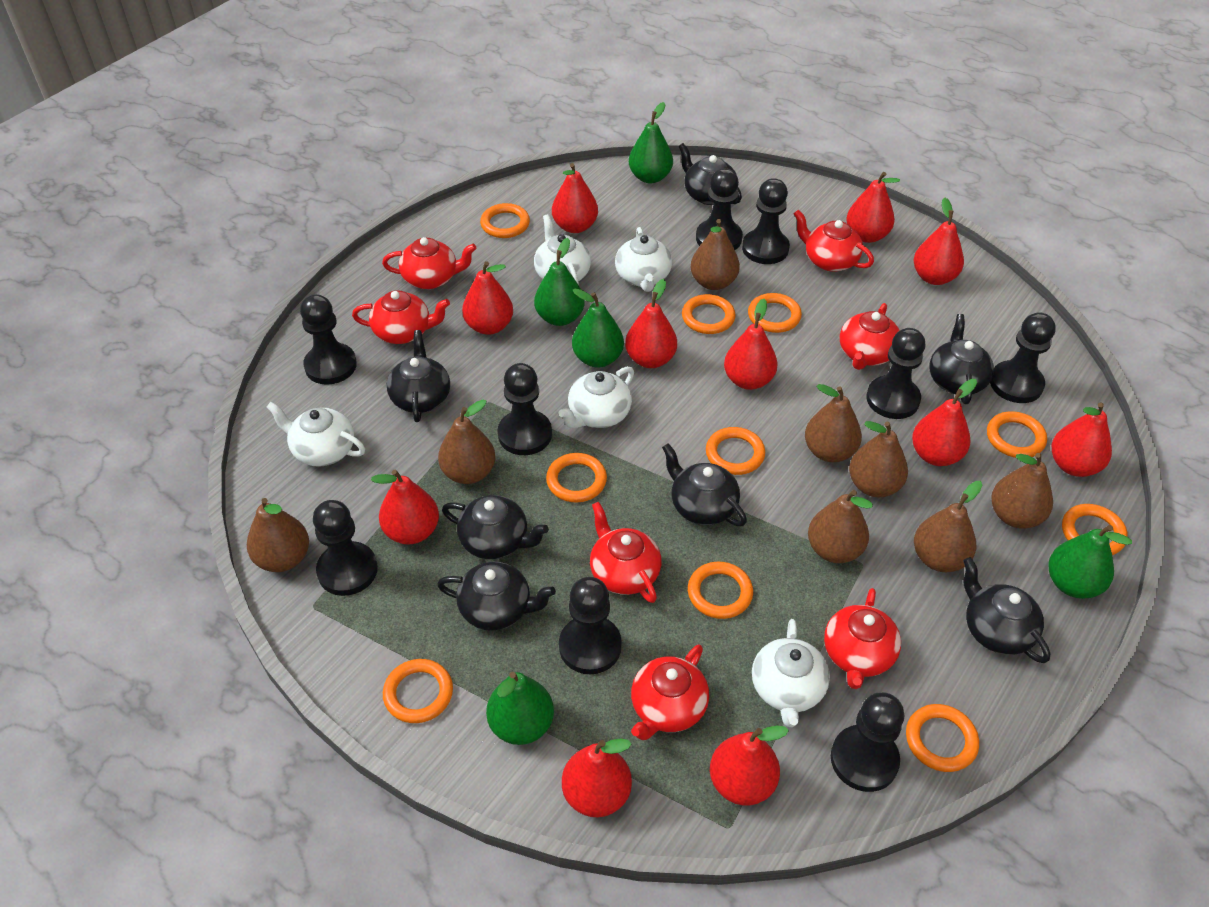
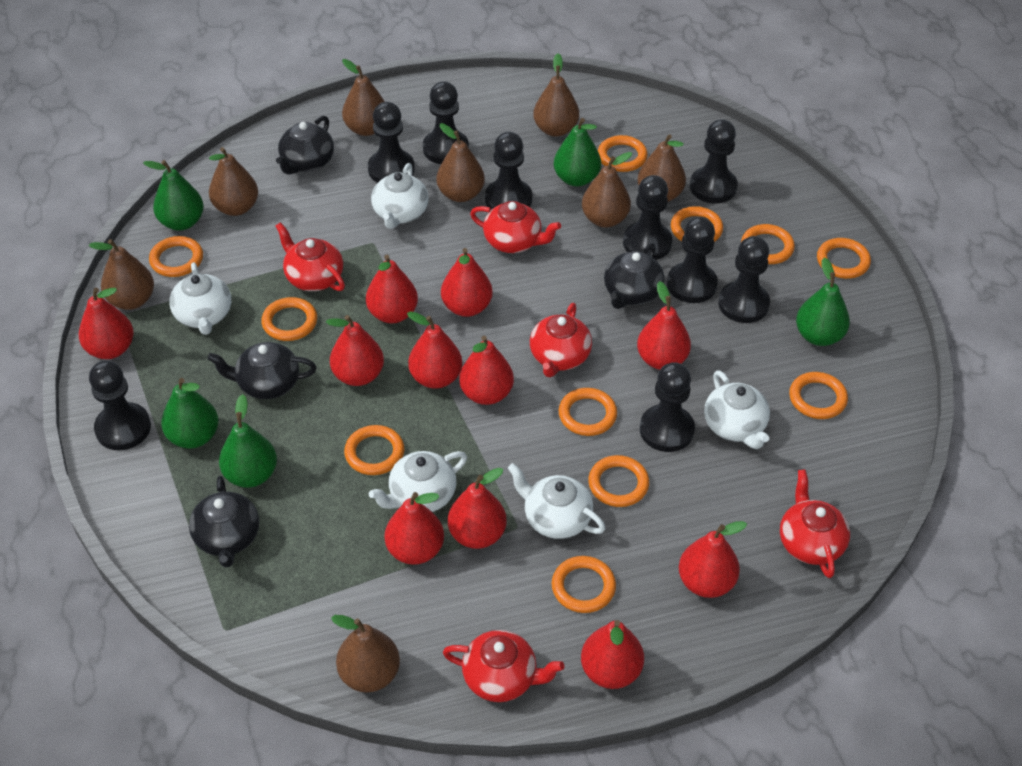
black teapot: 7 -> 4
orange ring: 10 -> 11
red teapot: 7 -> 5

